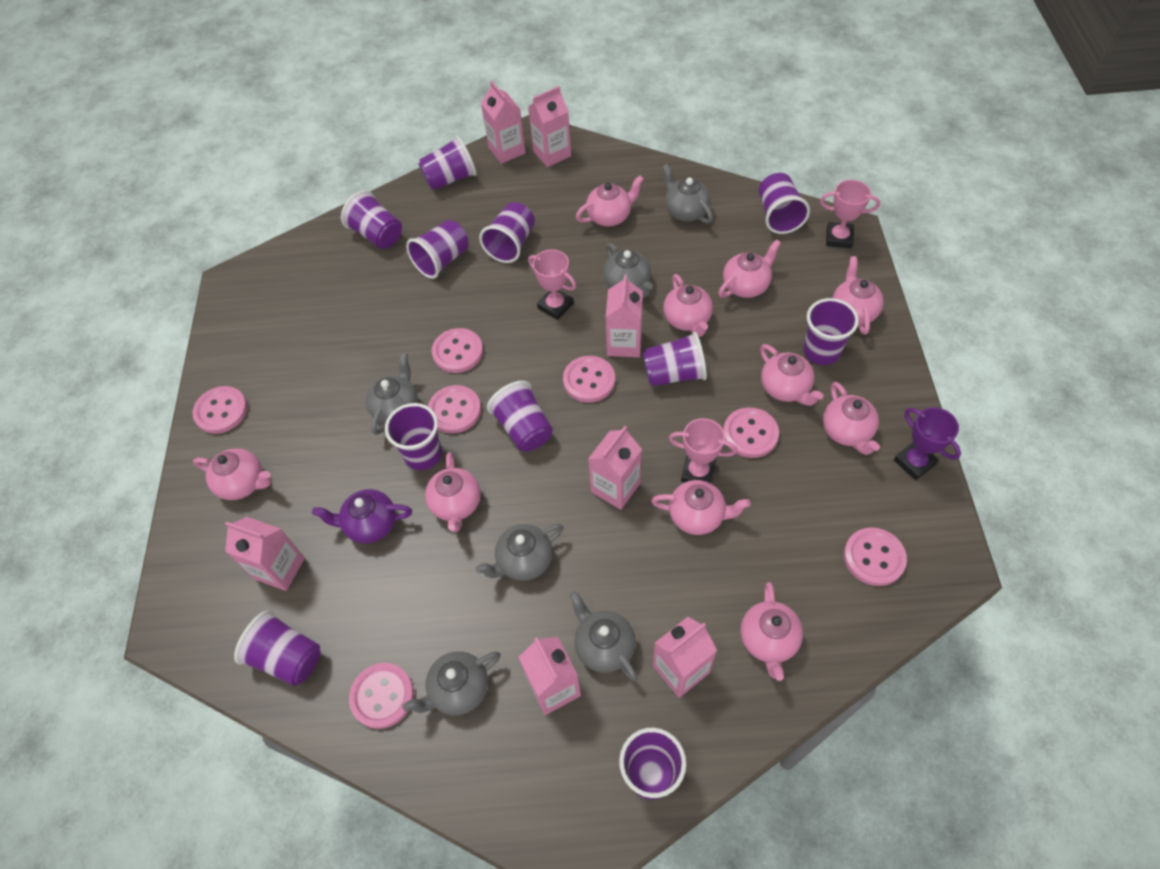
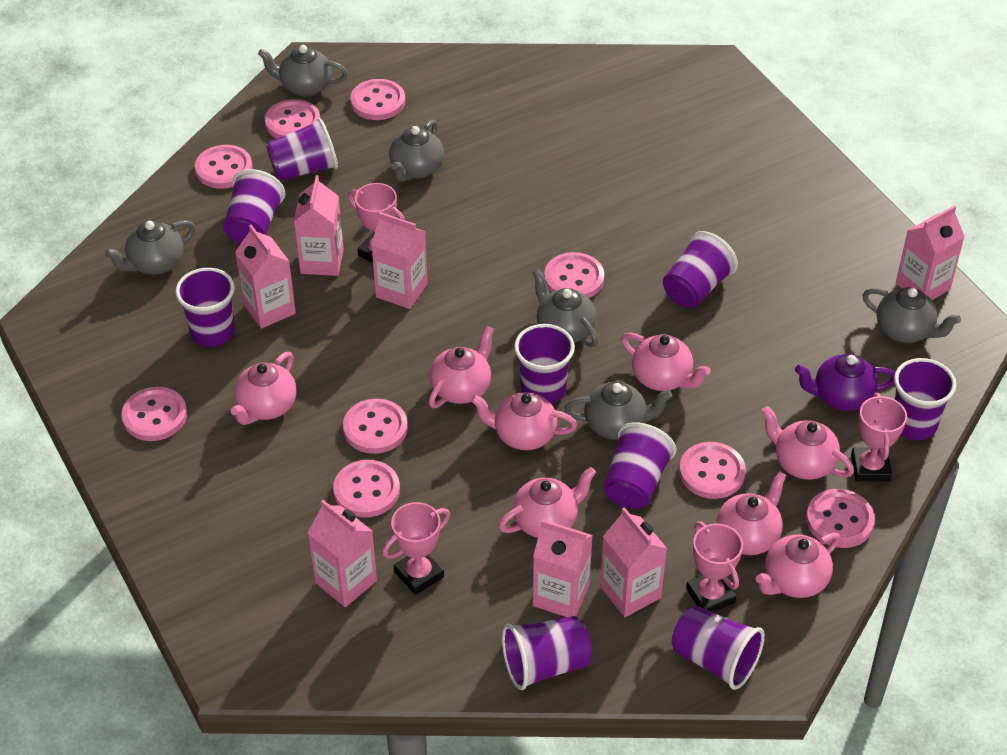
pink button: 7 -> 9
pink teapot: 10 -> 8
pink trophy: 3 -> 4
purple cup: 11 -> 9
purple trophy: 1 -> 0

